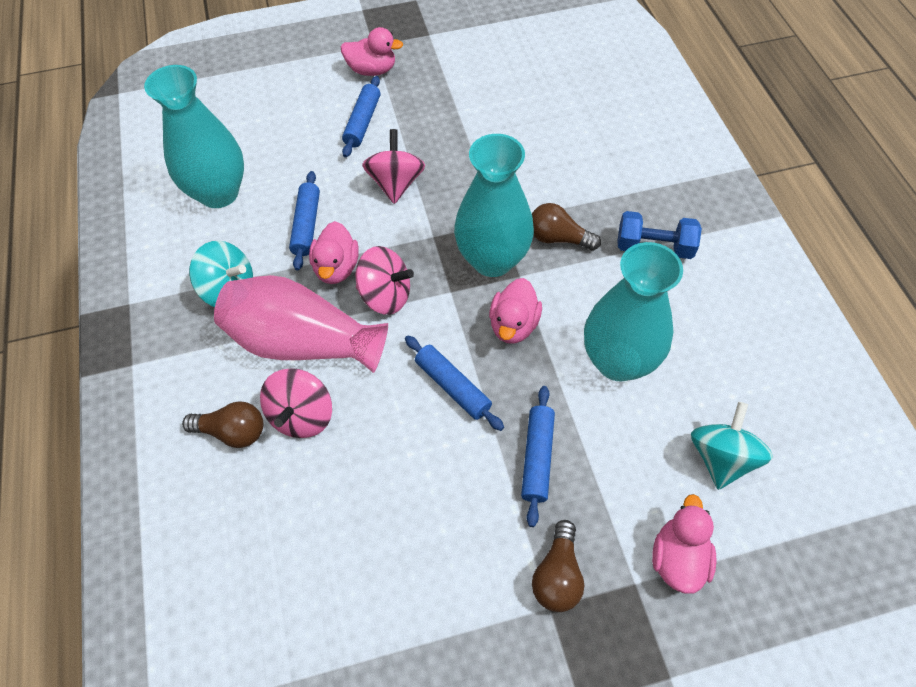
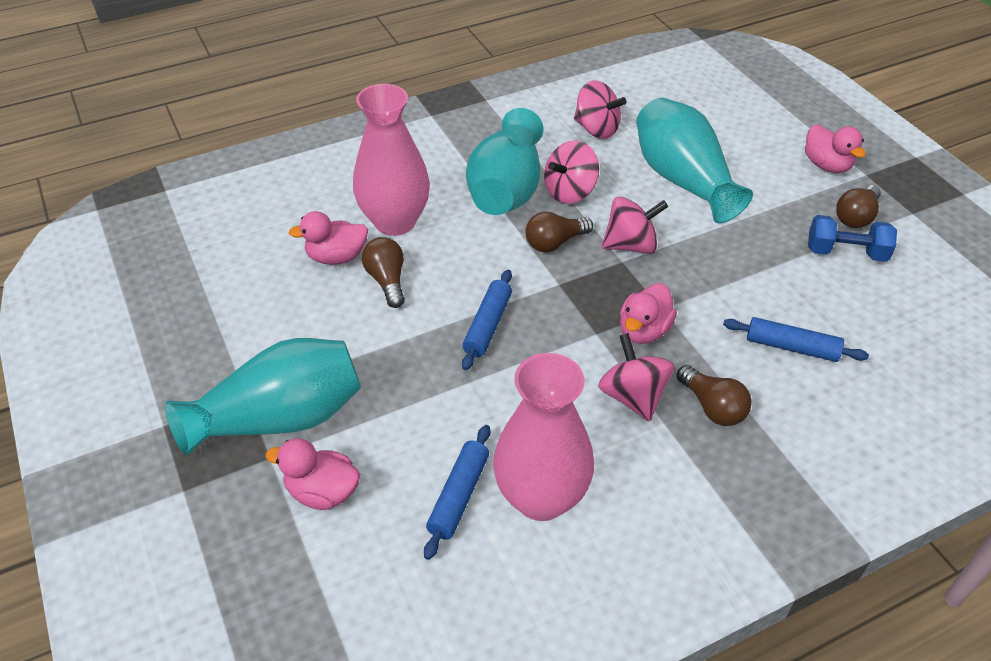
blue rolling pin: 4 -> 3
brown light bulb: 3 -> 4
pink spinning top: 3 -> 4
pink vase: 1 -> 2
turquoise spinning top: 2 -> 0

